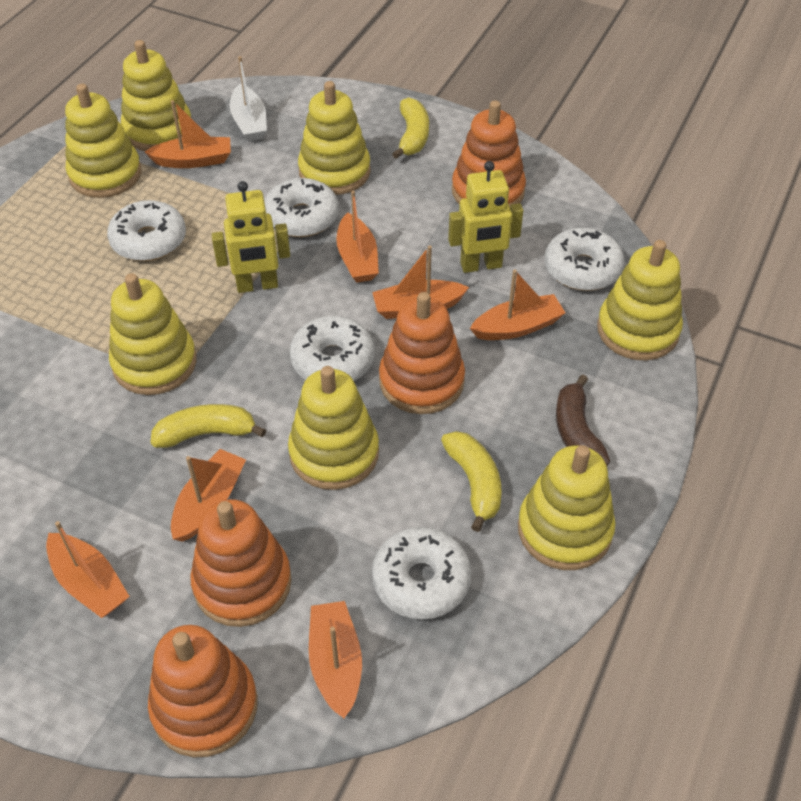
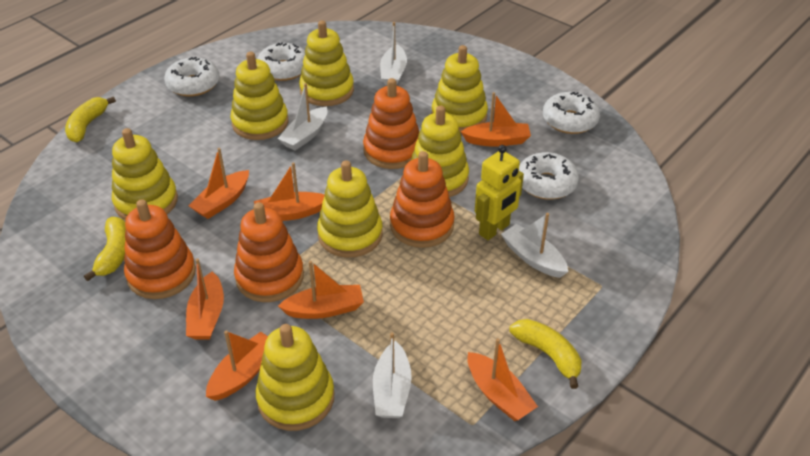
brown banana: 1 -> 0
white boat: 1 -> 4
white donut: 5 -> 4
yellow robot: 2 -> 1

